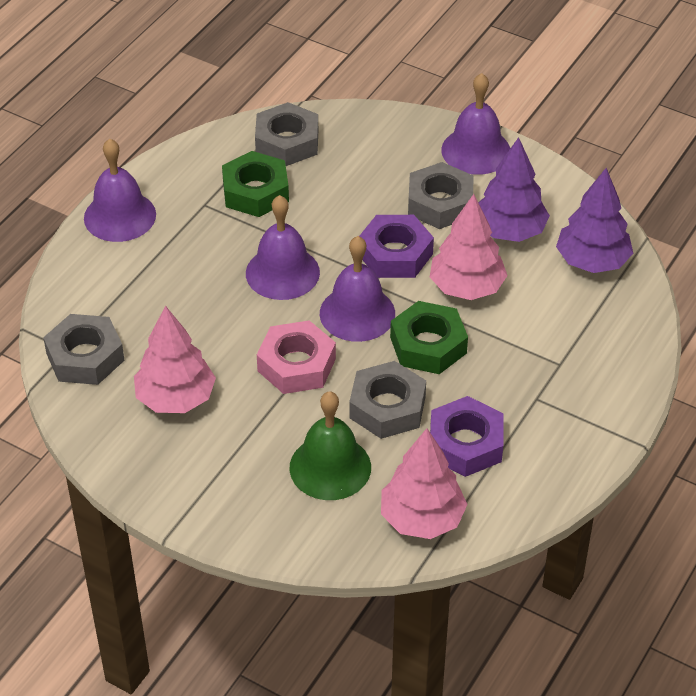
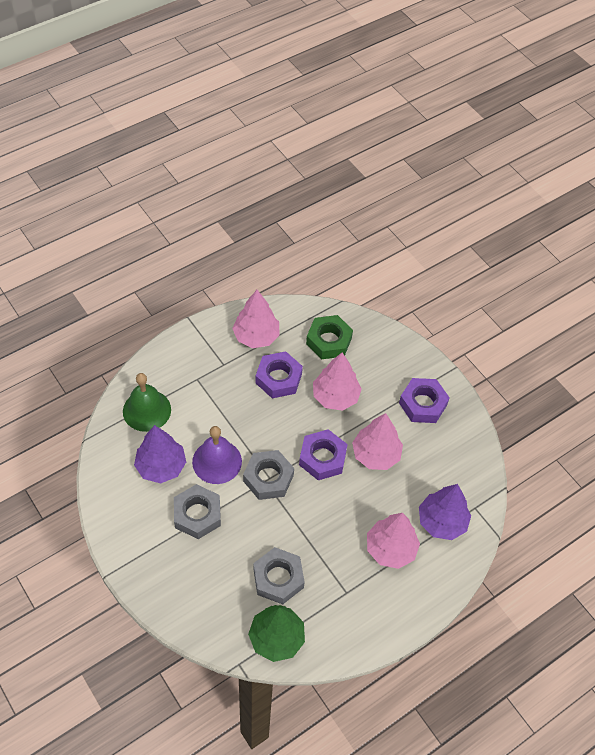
green nut: 2 -> 1
green tree: 0 -> 1
grey nut: 4 -> 3
pink nut: 1 -> 0
pink tree: 3 -> 4
purple bell: 4 -> 1
purple nut: 2 -> 3

